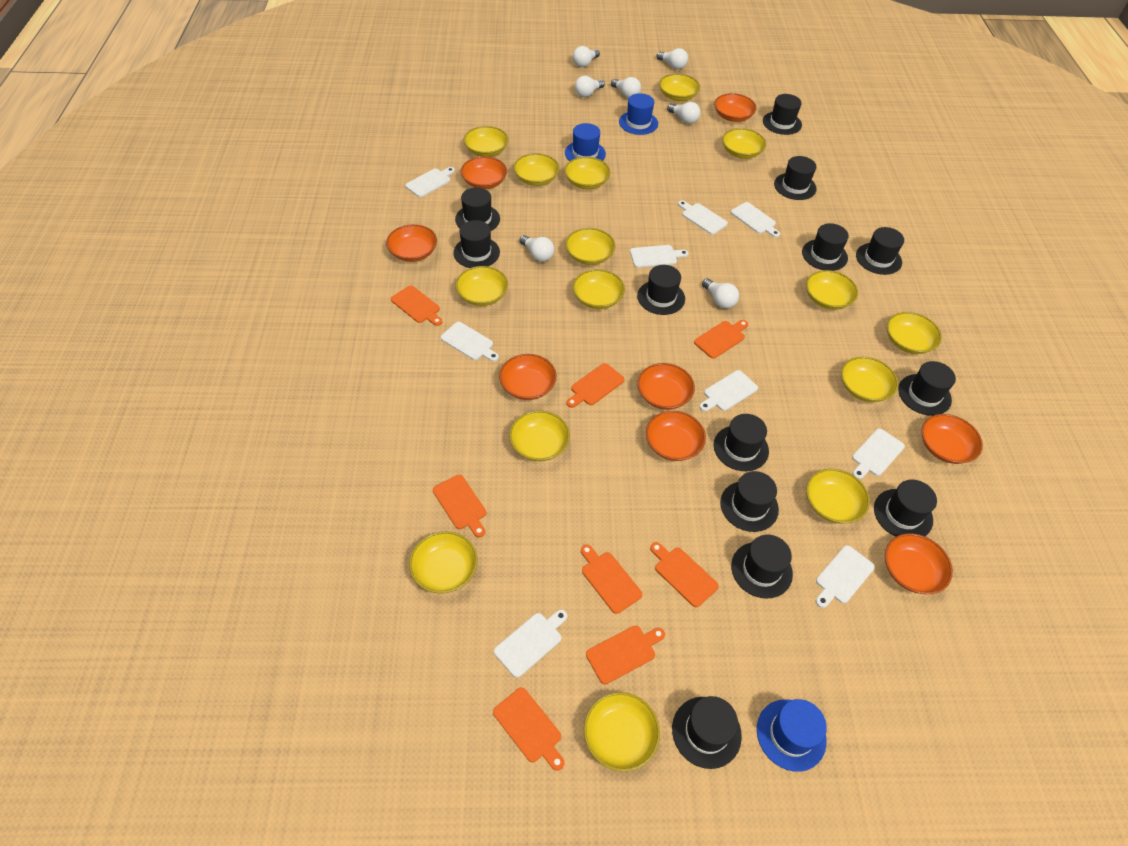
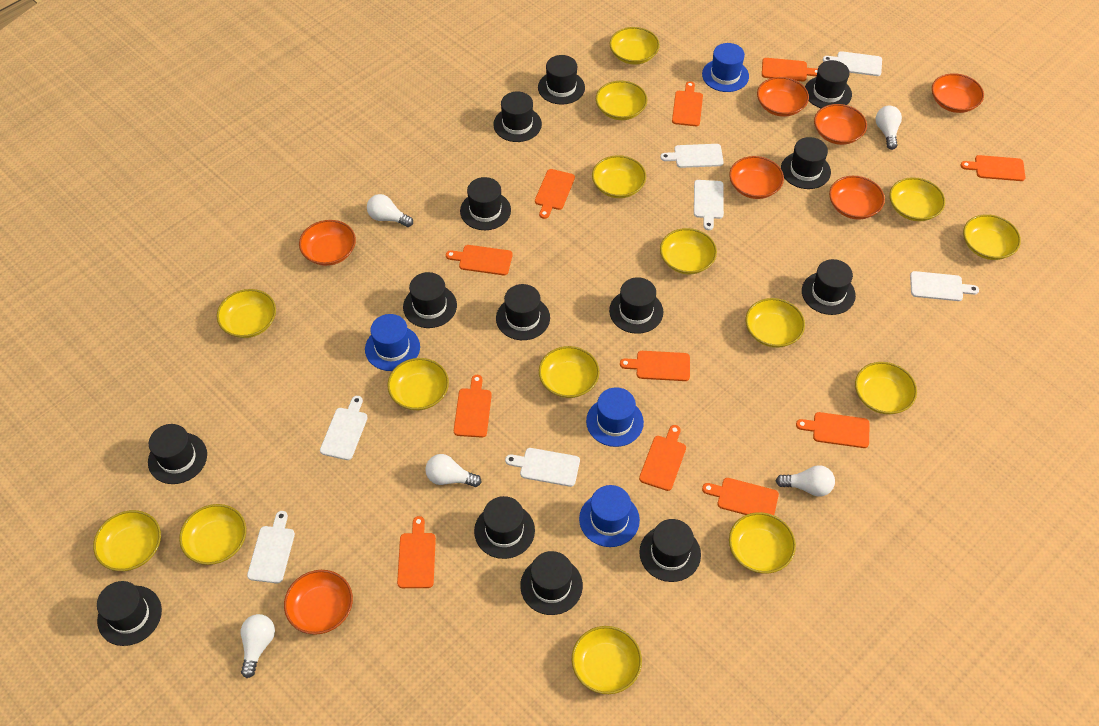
black hat: 13 -> 14
blue hat: 3 -> 4
orange bowl: 8 -> 7
orange cutting board: 8 -> 11
white cutting board: 9 -> 7
white light bulb: 7 -> 5

